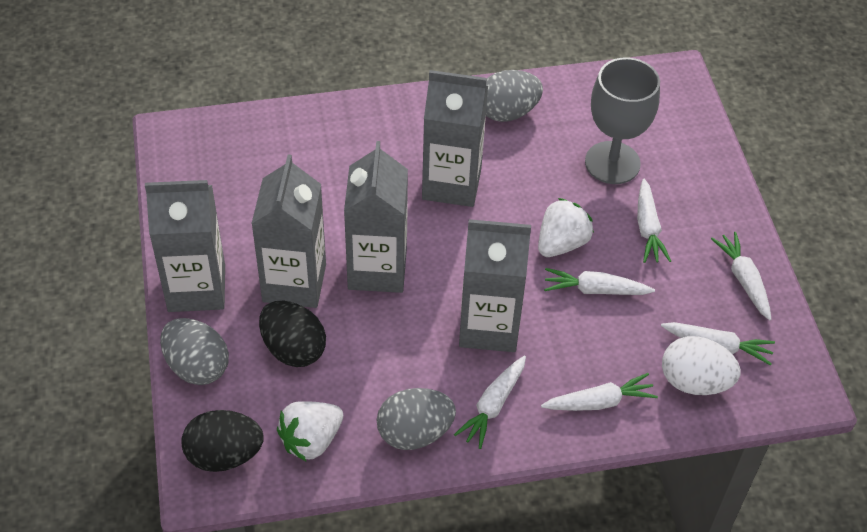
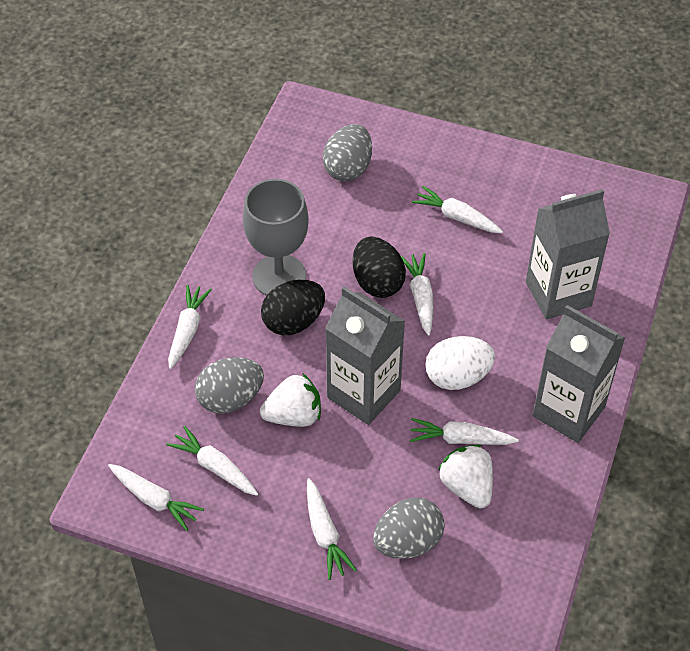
grey carton: 5 -> 3
white carrot: 6 -> 7

